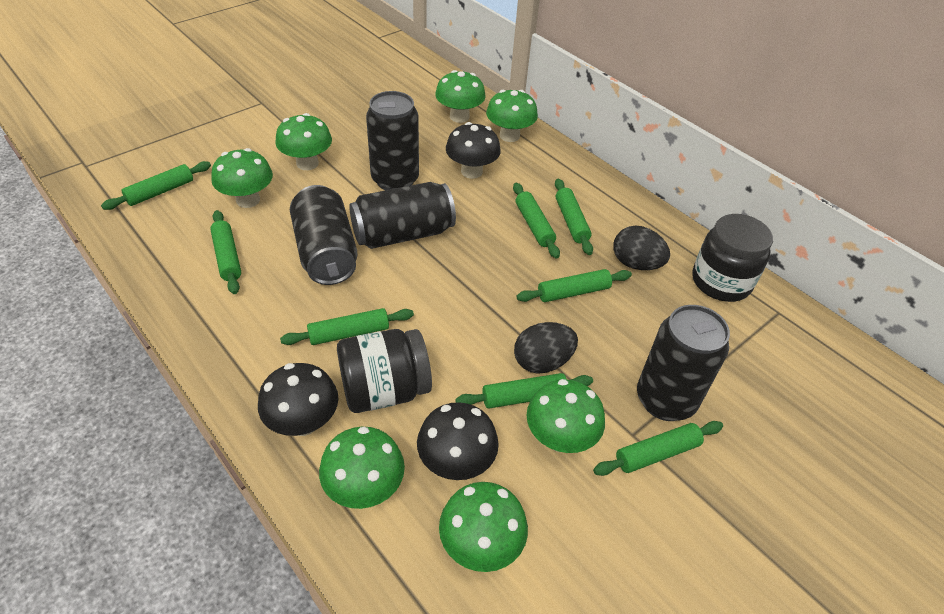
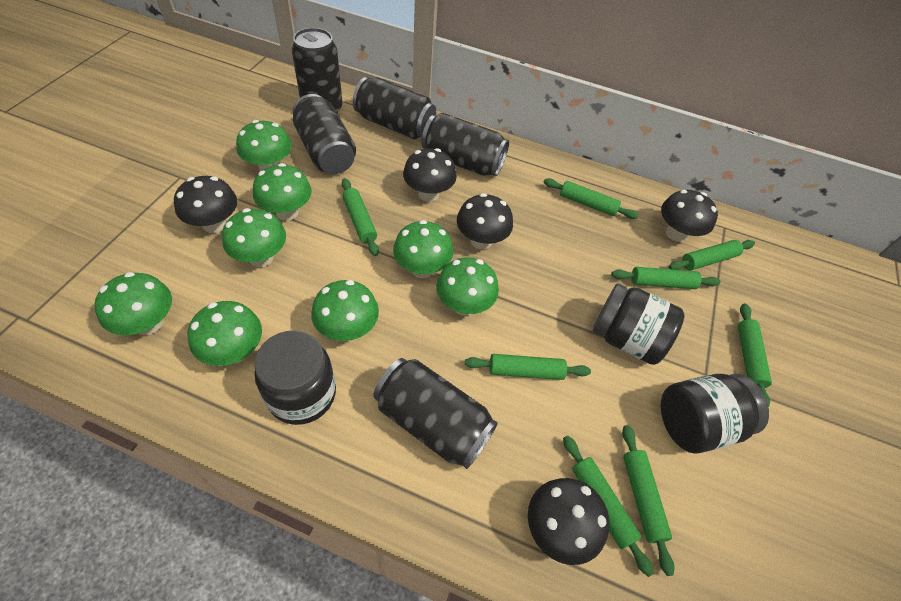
black can: 4 -> 5
black egg: 2 -> 0
black jar: 2 -> 3
black mushroom: 3 -> 5
green mushroom: 7 -> 8

